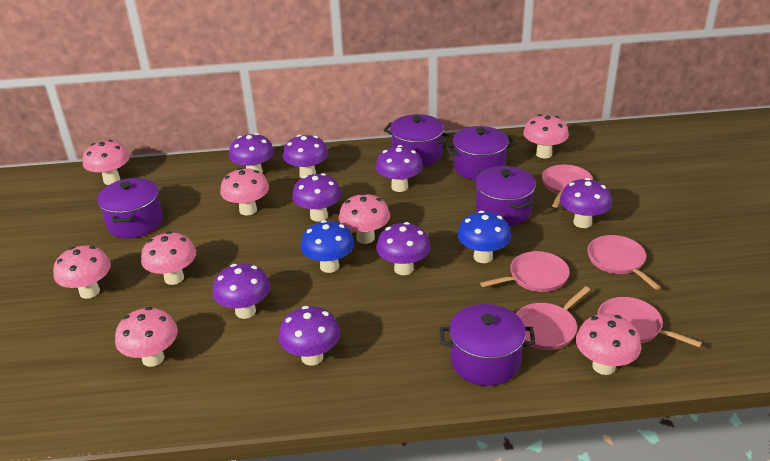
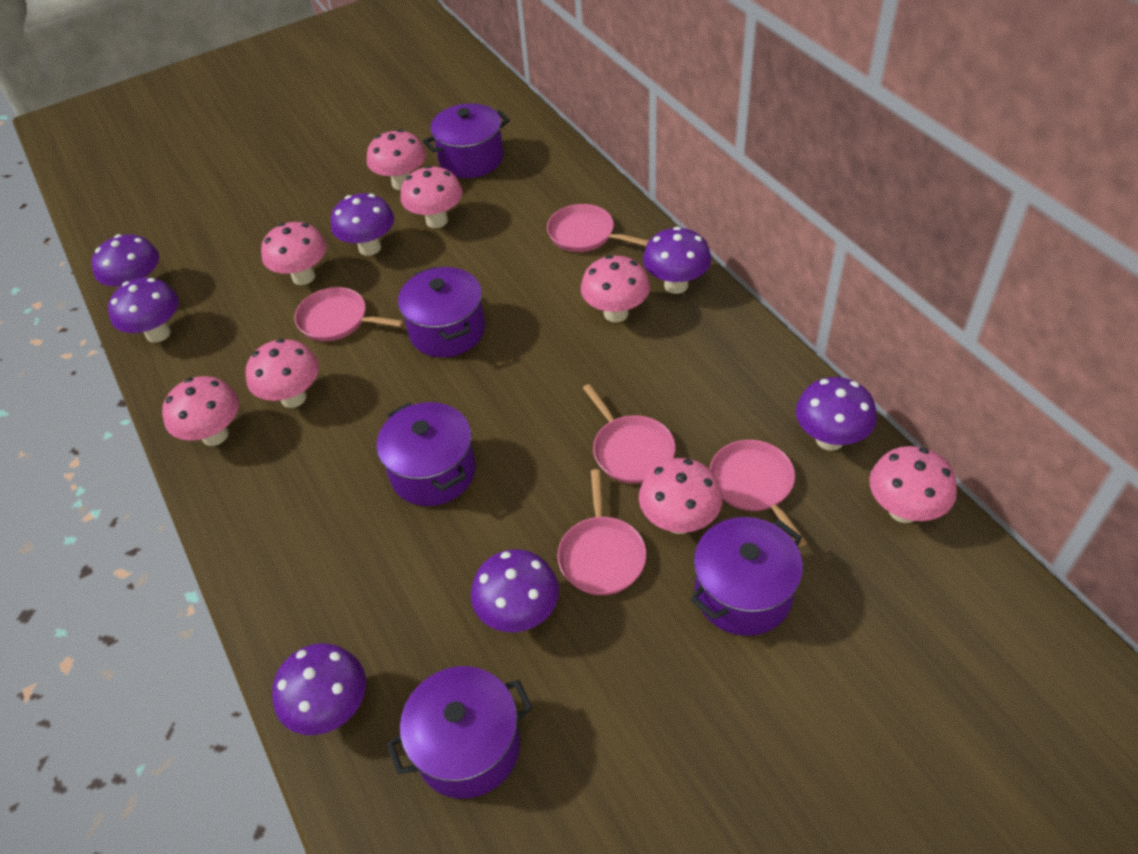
blue mushroom: 2 -> 0
purple mushroom: 8 -> 7

